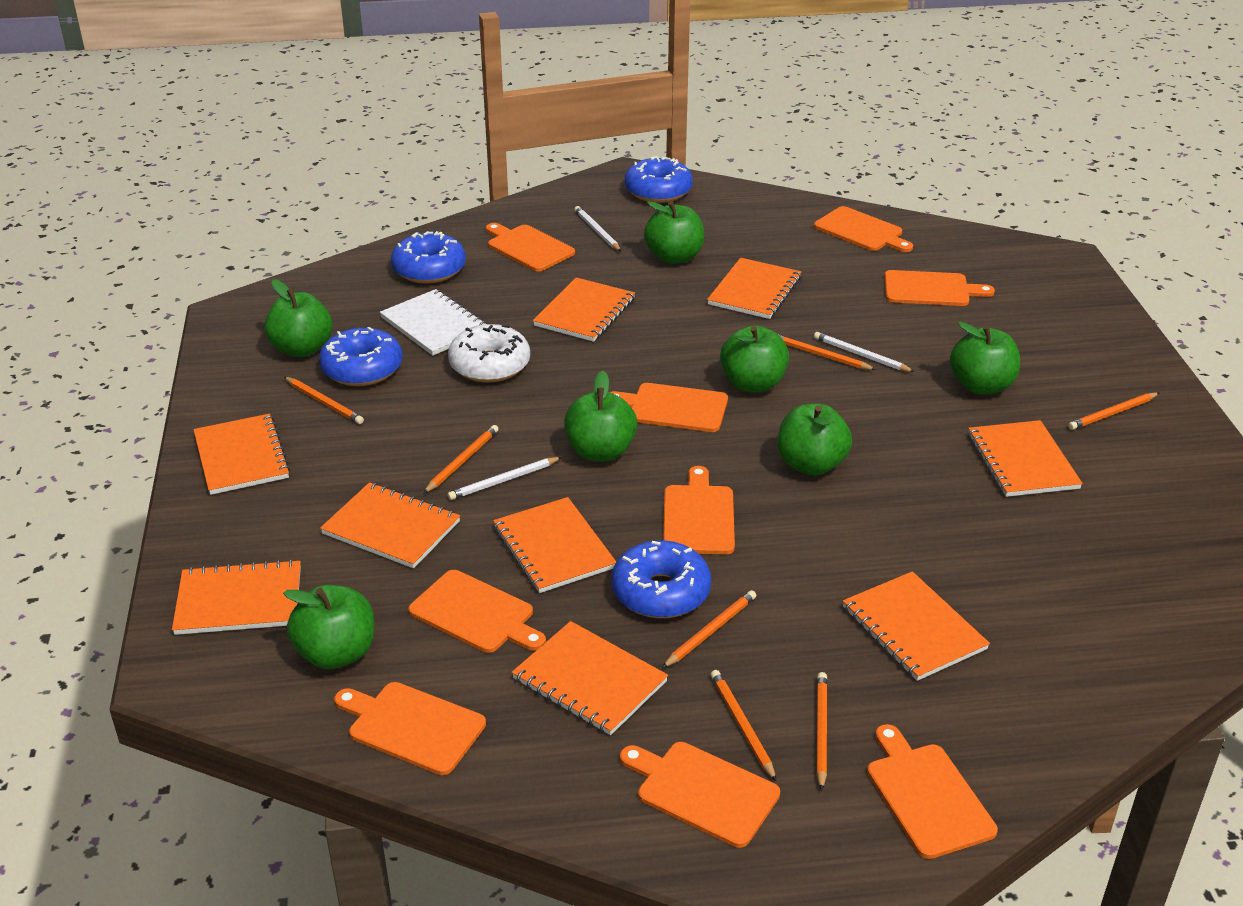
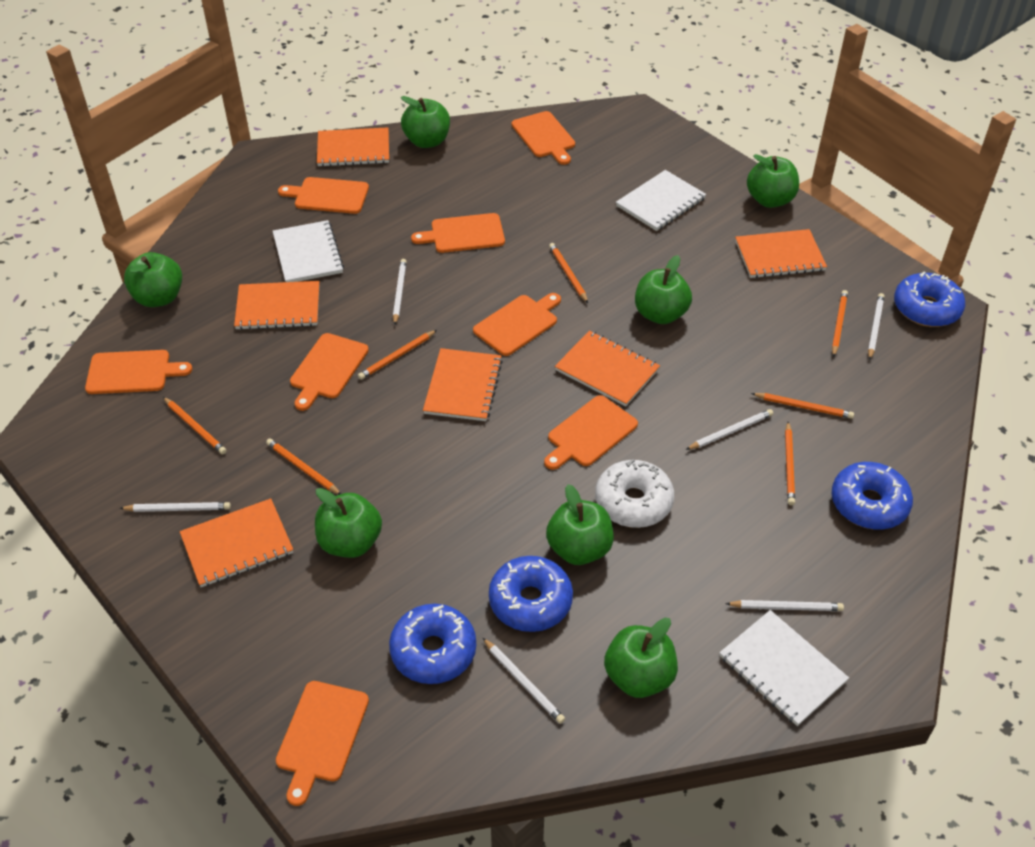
orange cutting board: 9 -> 8
orange notebook: 9 -> 6
white notebook: 1 -> 3
white pencil: 3 -> 6

